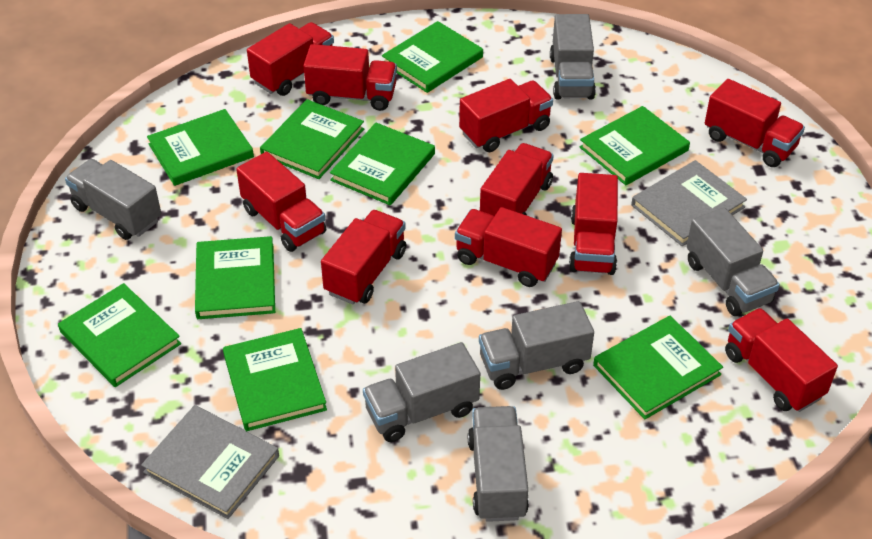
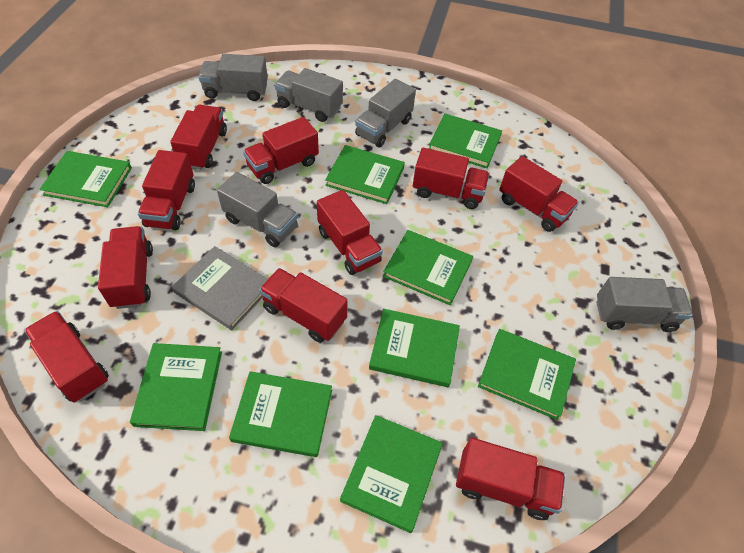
grey book: 2 -> 1
grey truck: 6 -> 5

